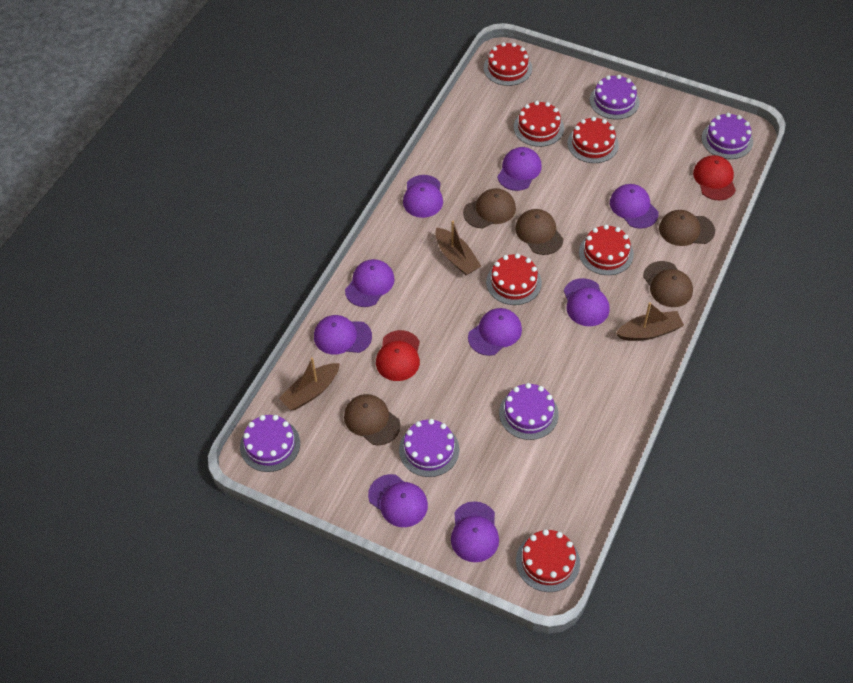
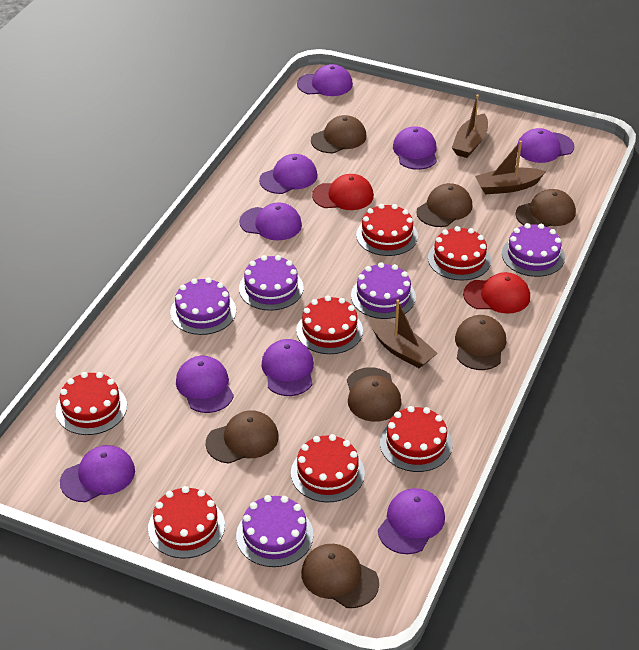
brown cap: 5 -> 7
red cake: 6 -> 7

